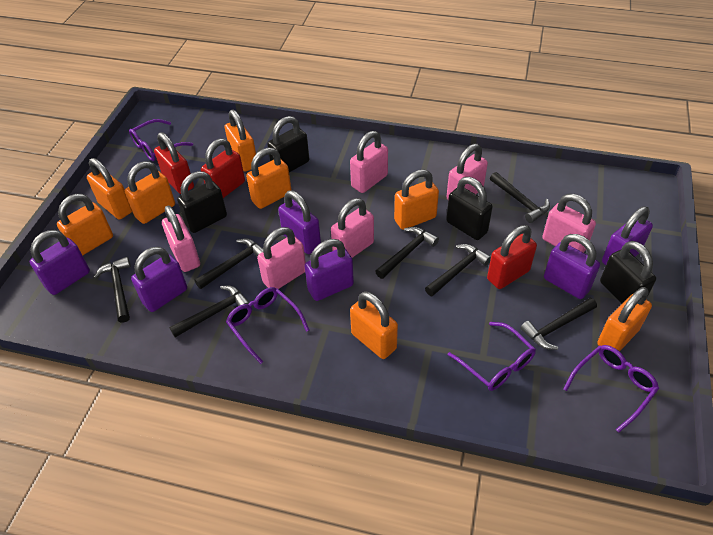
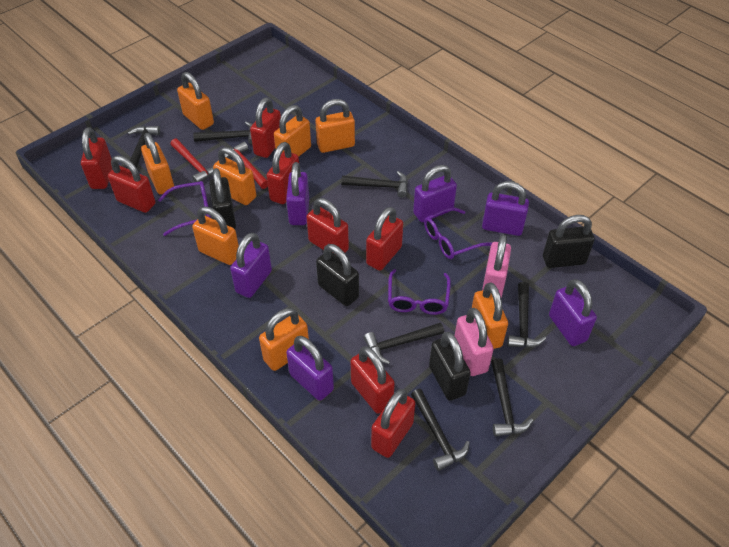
pink padlock: 6 -> 2
purple glasses: 4 -> 3
red hammer: 0 -> 2
red padlock: 3 -> 8

